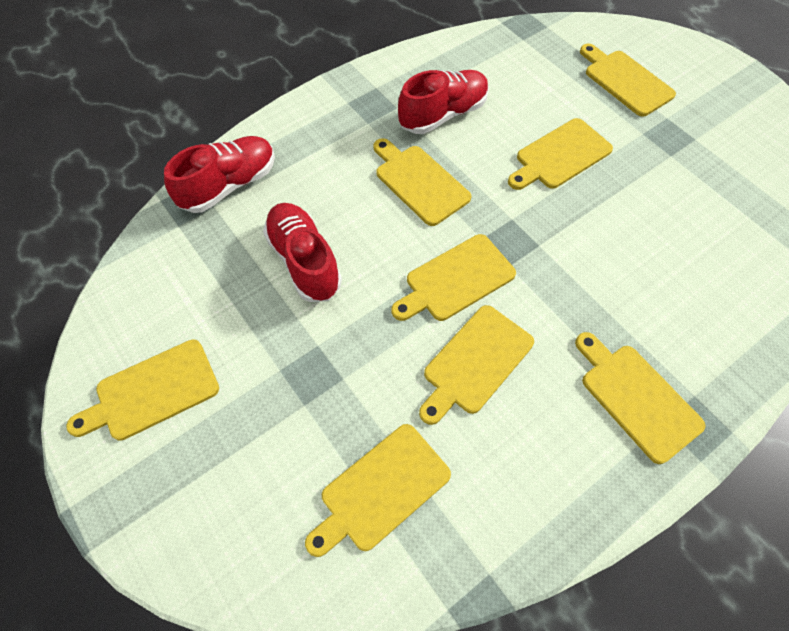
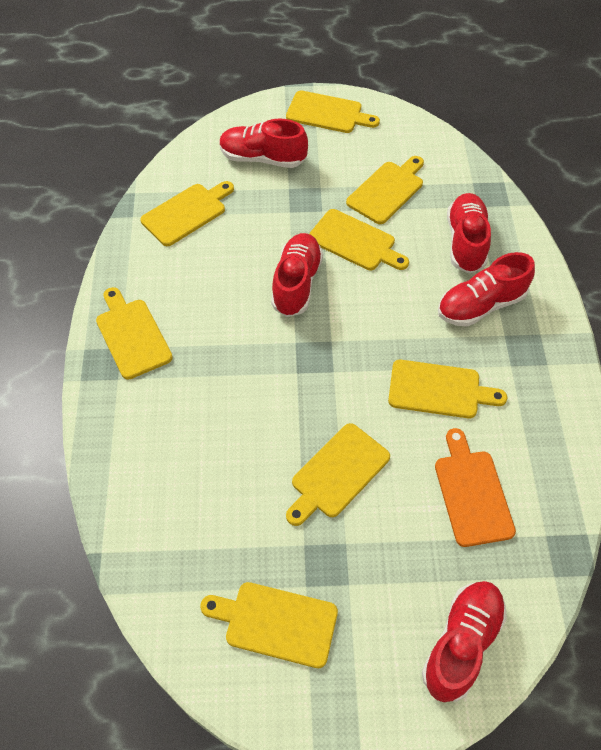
orange cutting board: 0 -> 1
red shoe: 3 -> 5

